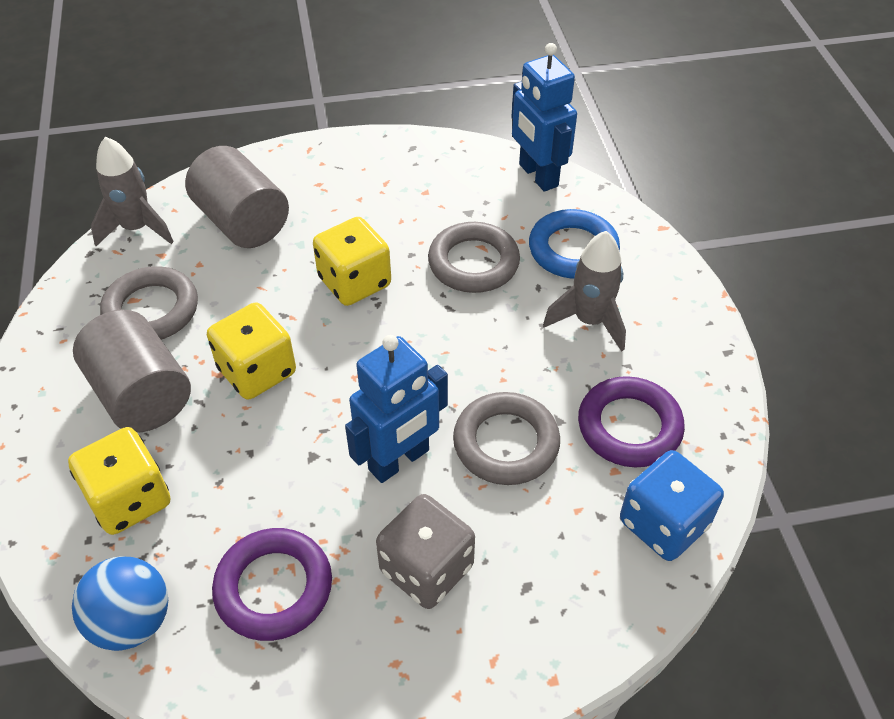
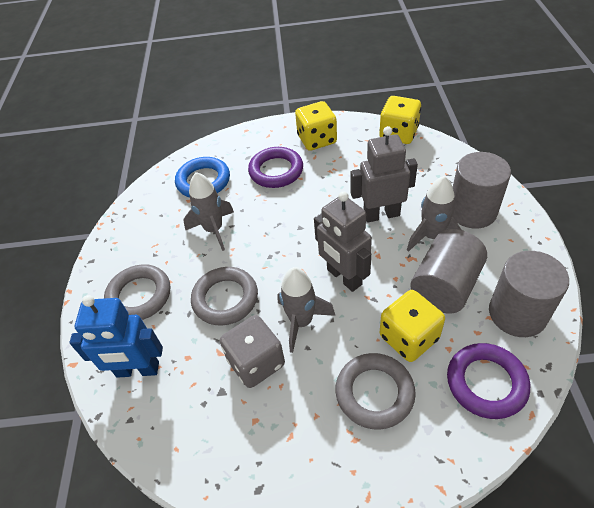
blue ball: 1 -> 0
blue dice: 1 -> 0
blue robot: 2 -> 1
grey cylinder: 2 -> 3
grey robot: 0 -> 2
grey rocket: 2 -> 3

